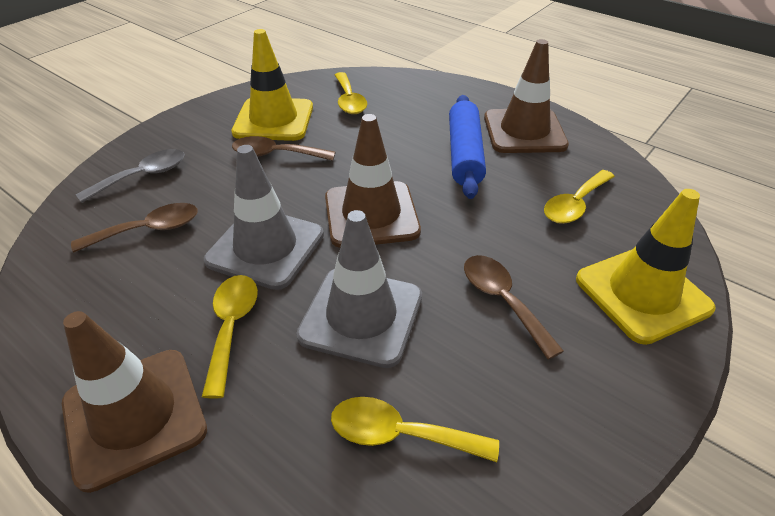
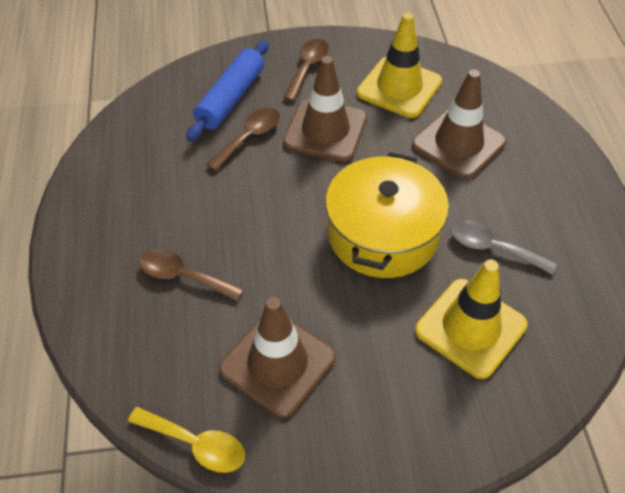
grey traffic cone: 2 -> 0
yellow pot: 0 -> 1
yellow spoon: 4 -> 1

